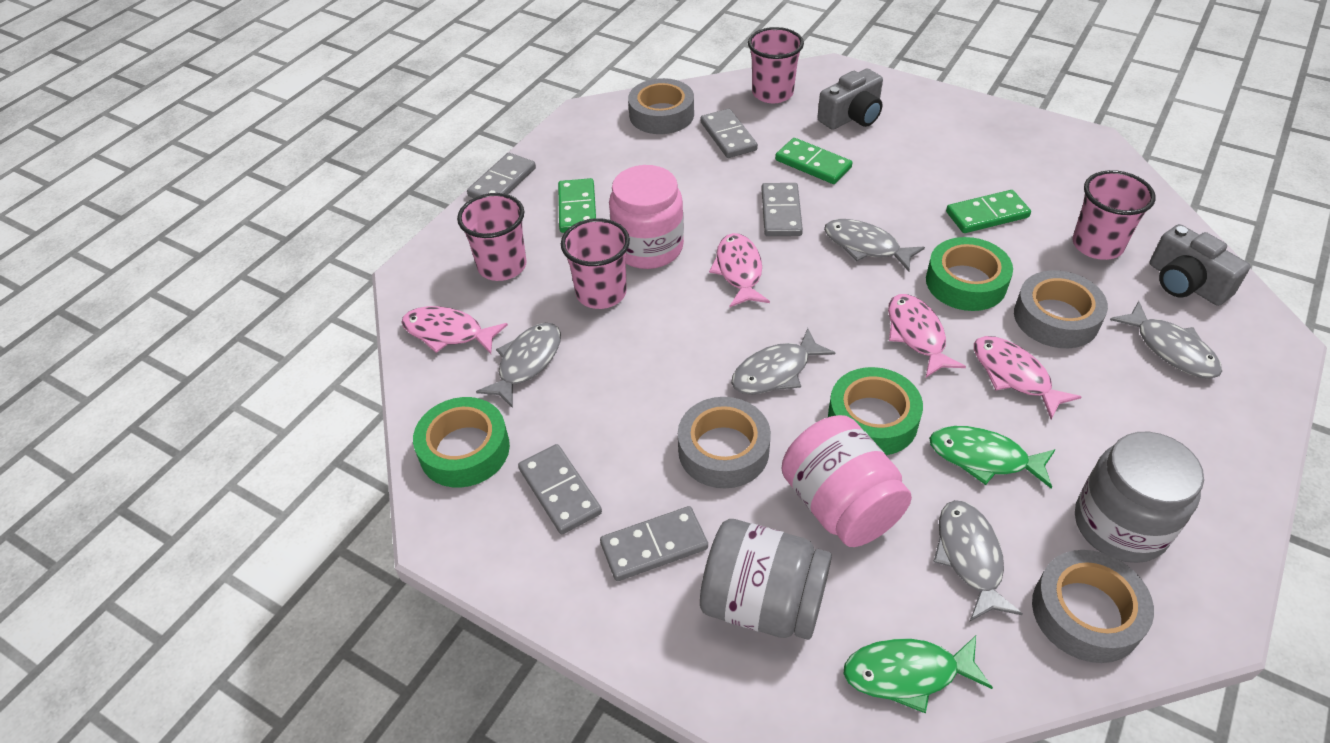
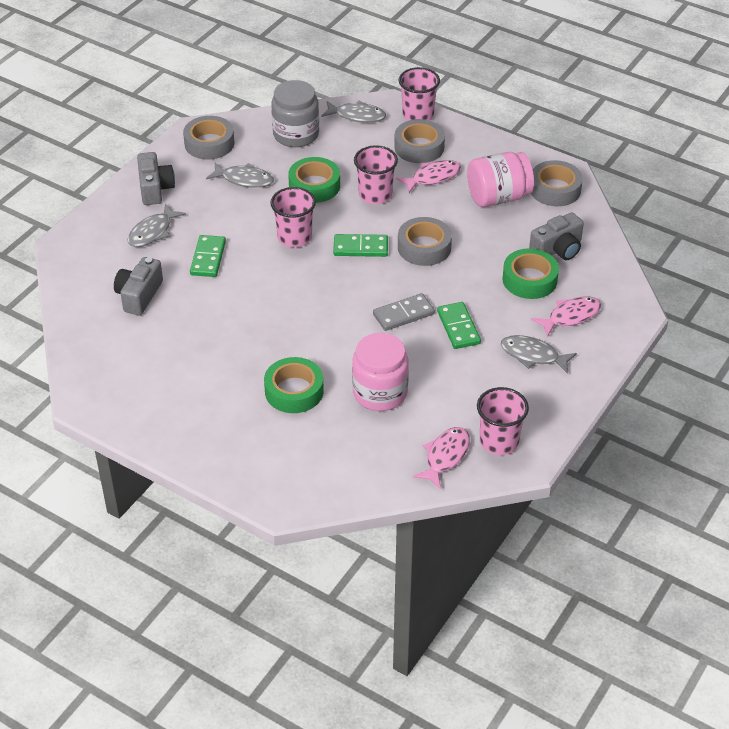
green fish: 2 -> 0
grey camera: 2 -> 3
grey domino: 5 -> 1
grey fish: 5 -> 4
grey jar: 2 -> 1
pink fish: 4 -> 3

